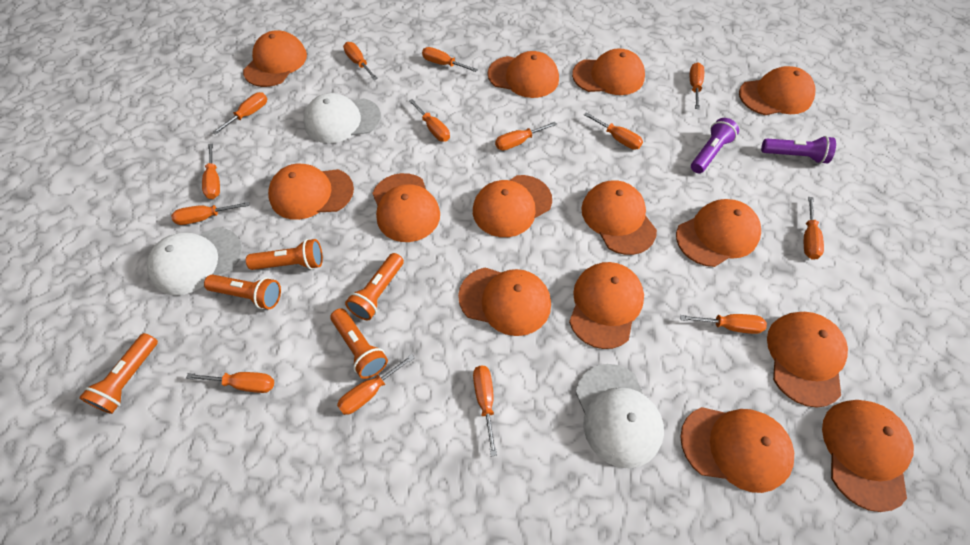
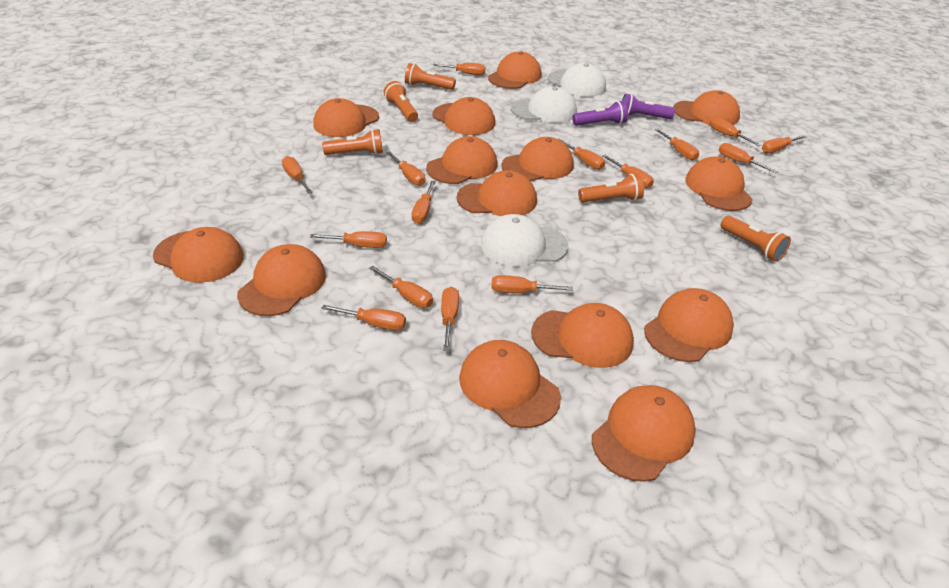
orange screwdriver: 14 -> 15

